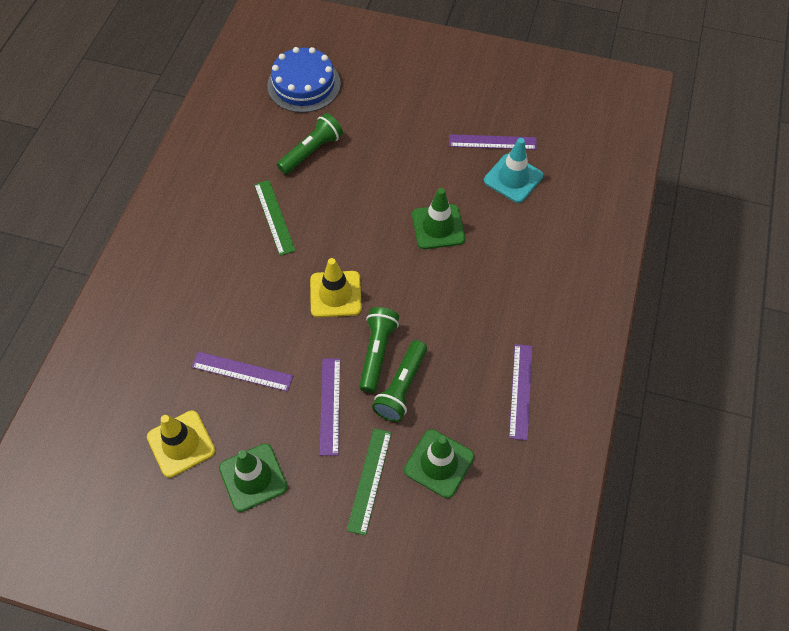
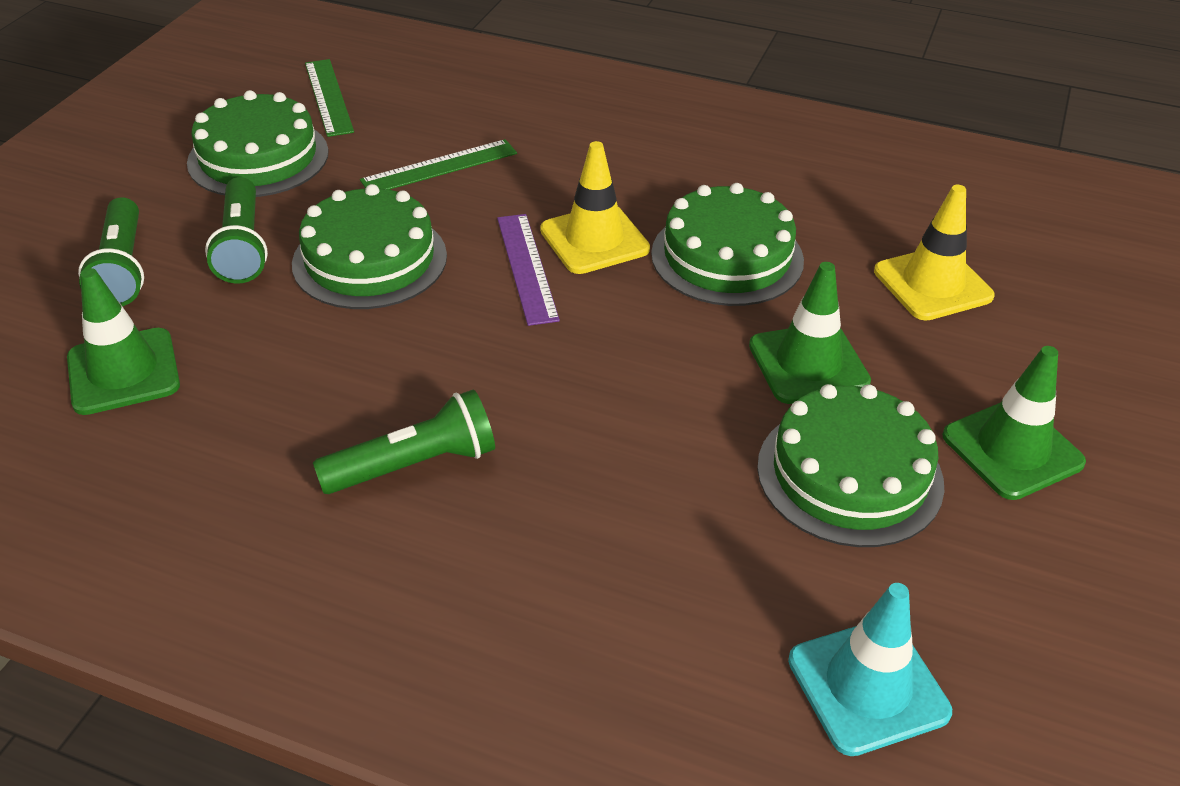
blue cake: 1 -> 0
green cake: 0 -> 4
purple ruler: 4 -> 1

